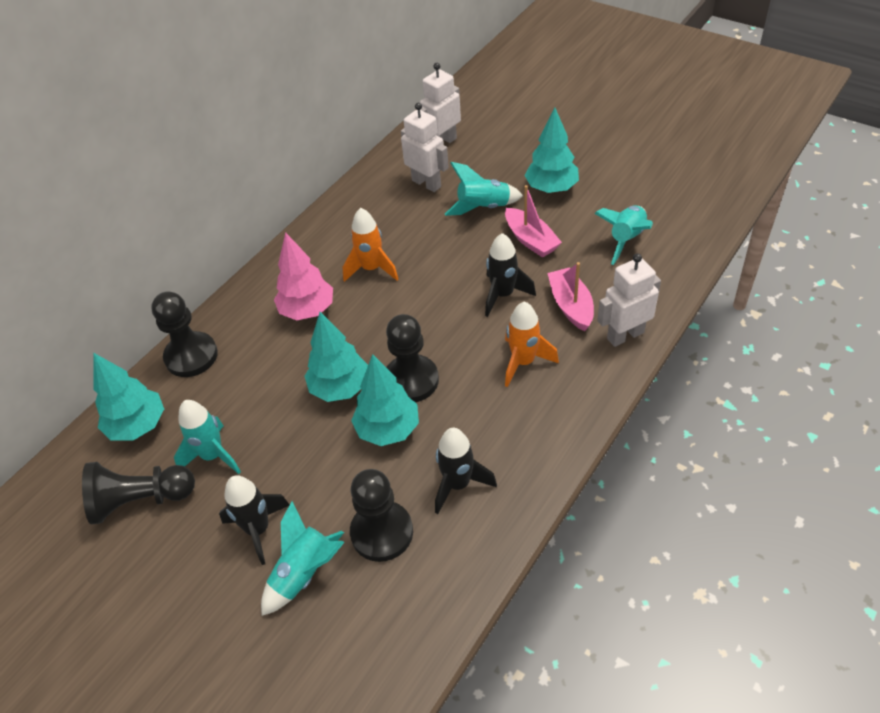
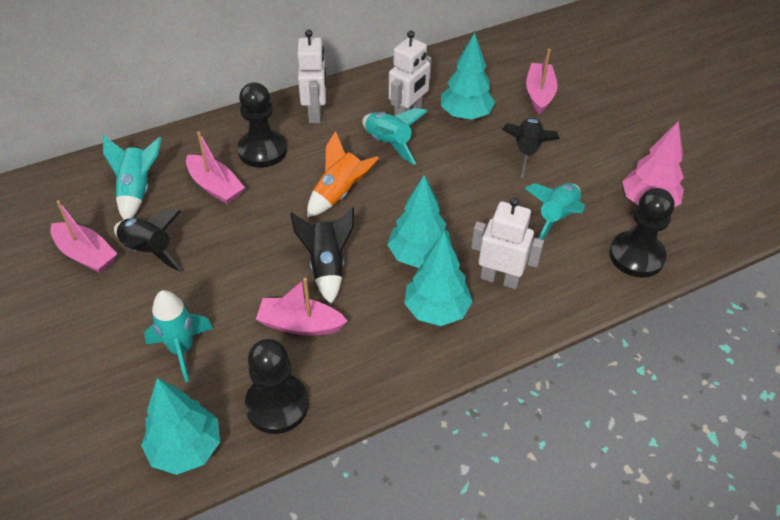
black pawn: 4 -> 3
orange rocket: 2 -> 1
pink boat: 2 -> 4

